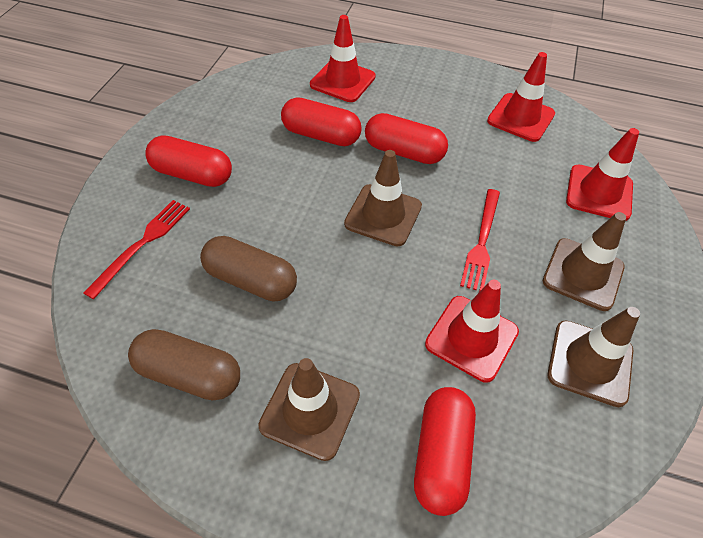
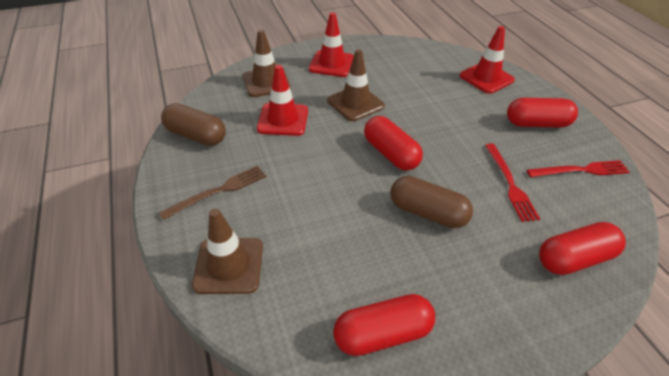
brown fork: 0 -> 1
brown traffic cone: 4 -> 3
red traffic cone: 4 -> 3

